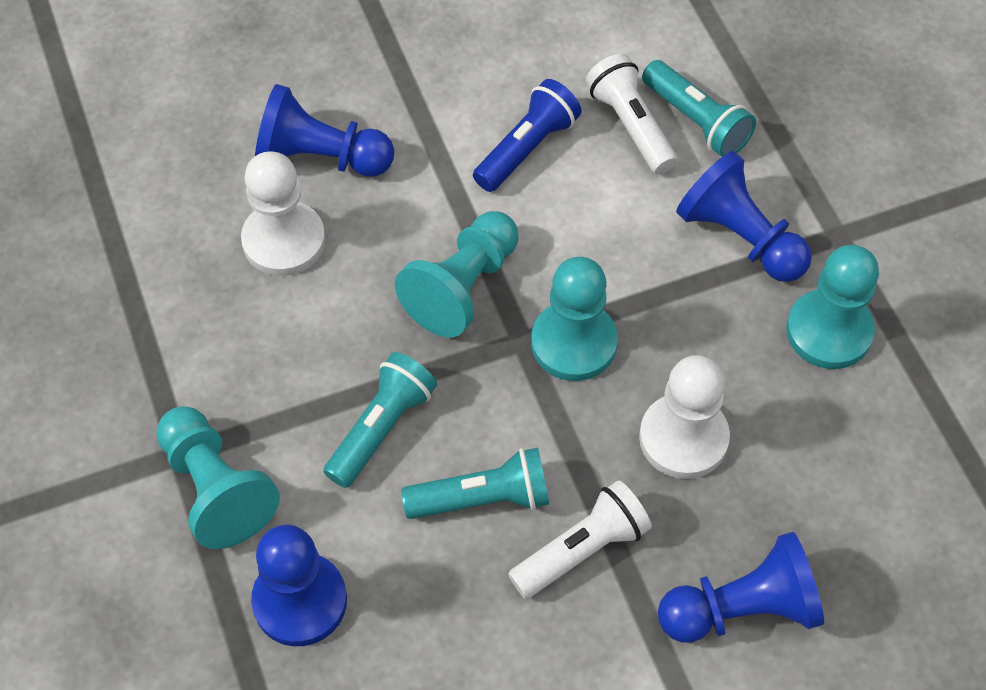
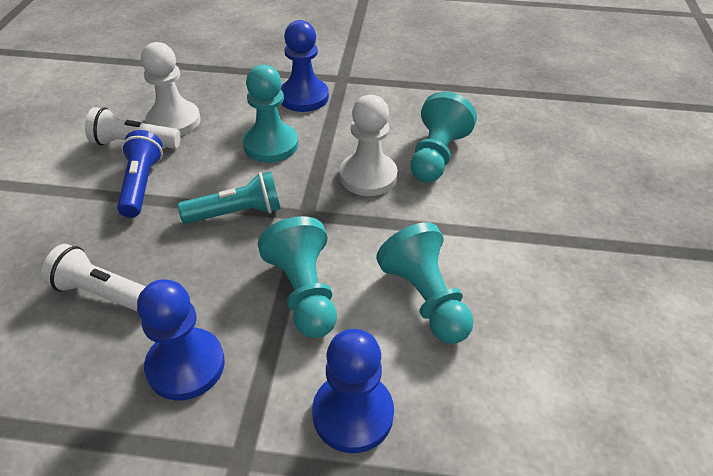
blue pawn: 4 -> 3
turquoise flashlight: 3 -> 1

